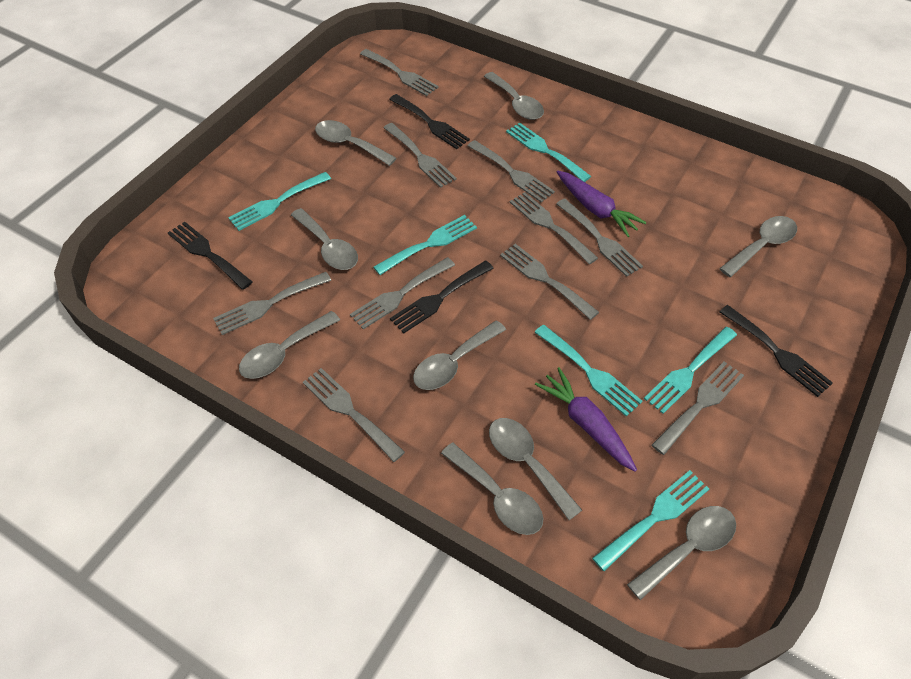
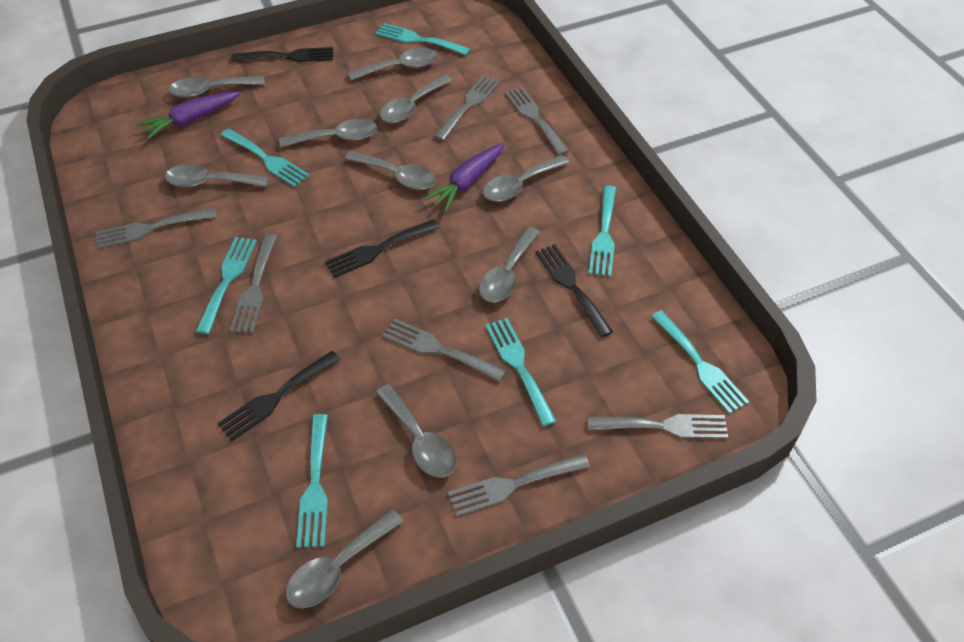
grey fork: 10 -> 7
grey spoon: 9 -> 10
turquoise fork: 6 -> 7

